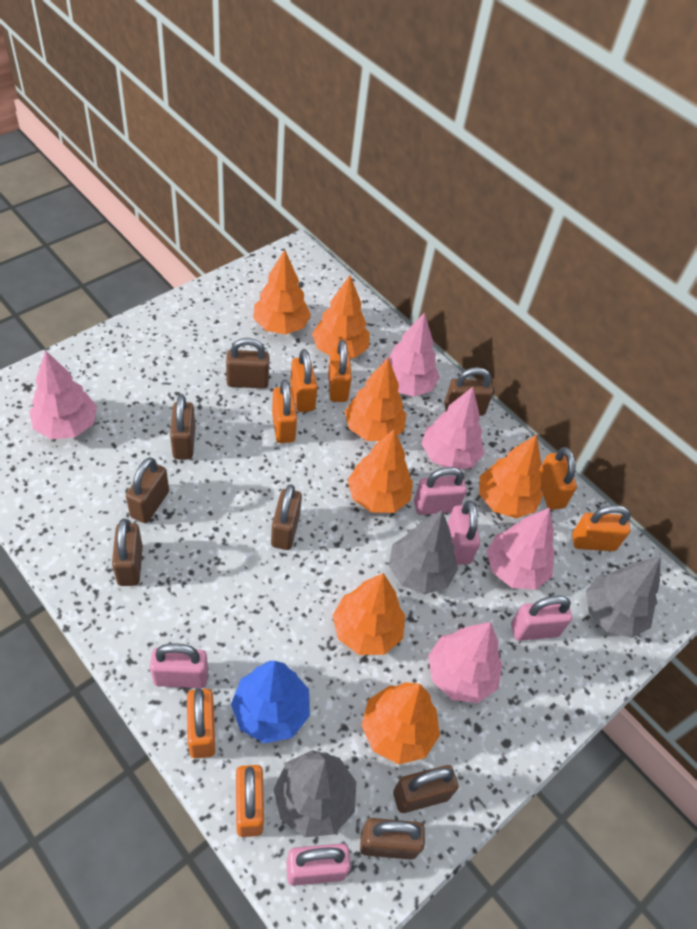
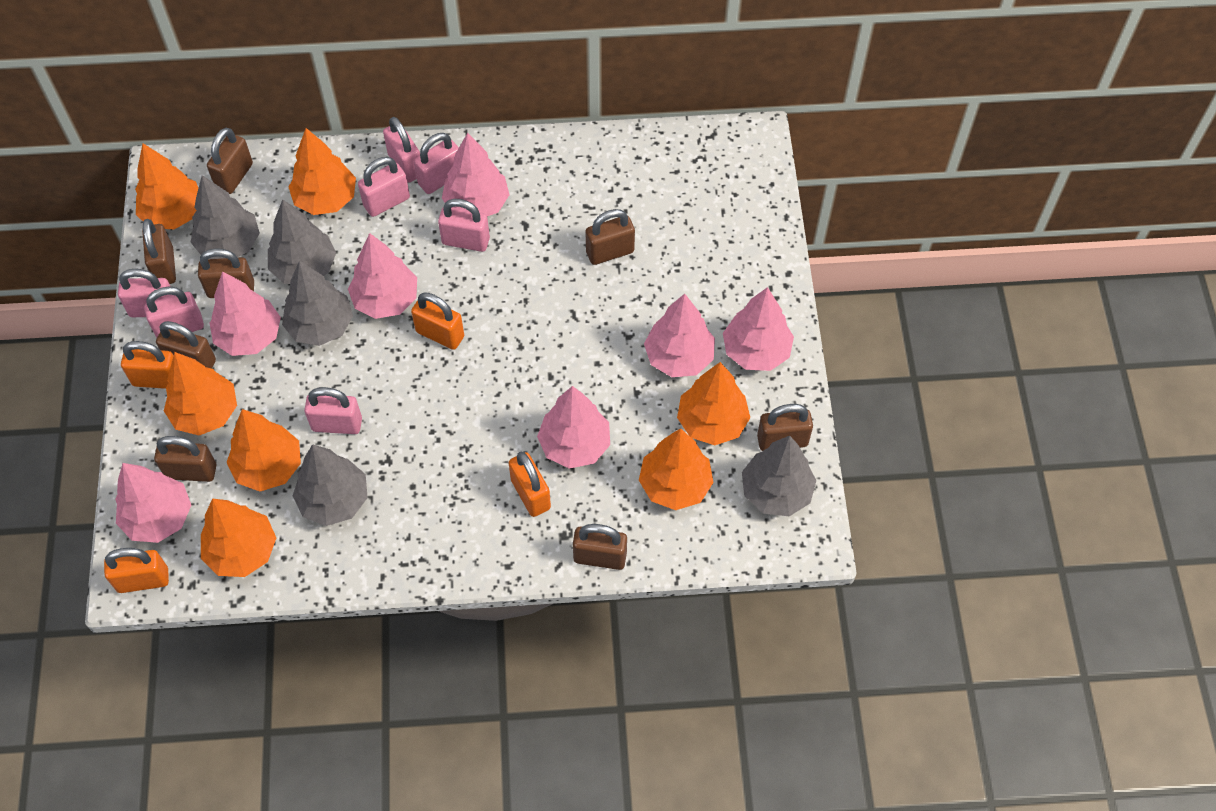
blue tree: 1 -> 0
grey tree: 3 -> 5
orange padlock: 7 -> 4
pink padlock: 5 -> 7
pink tree: 5 -> 7

